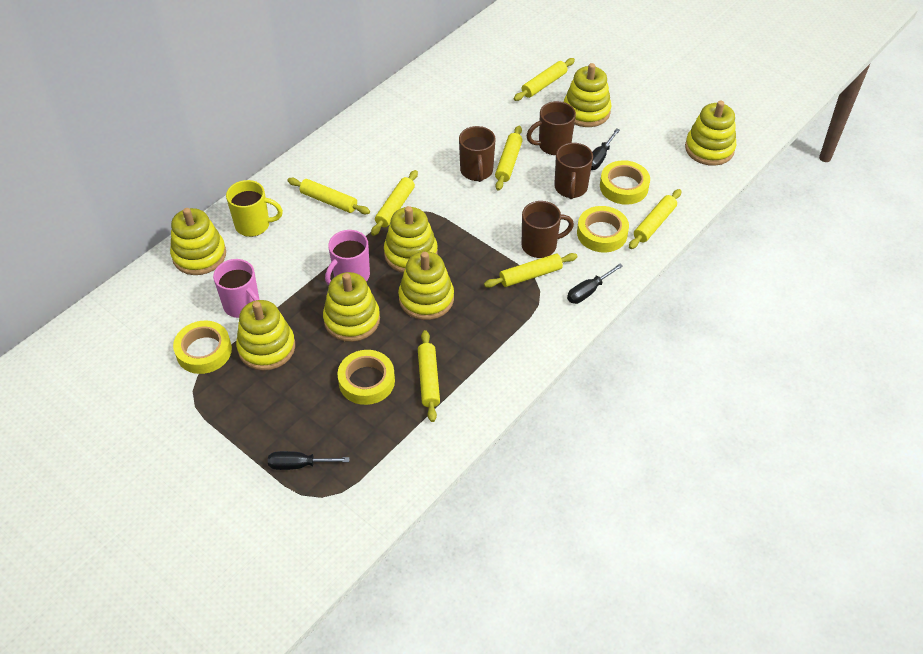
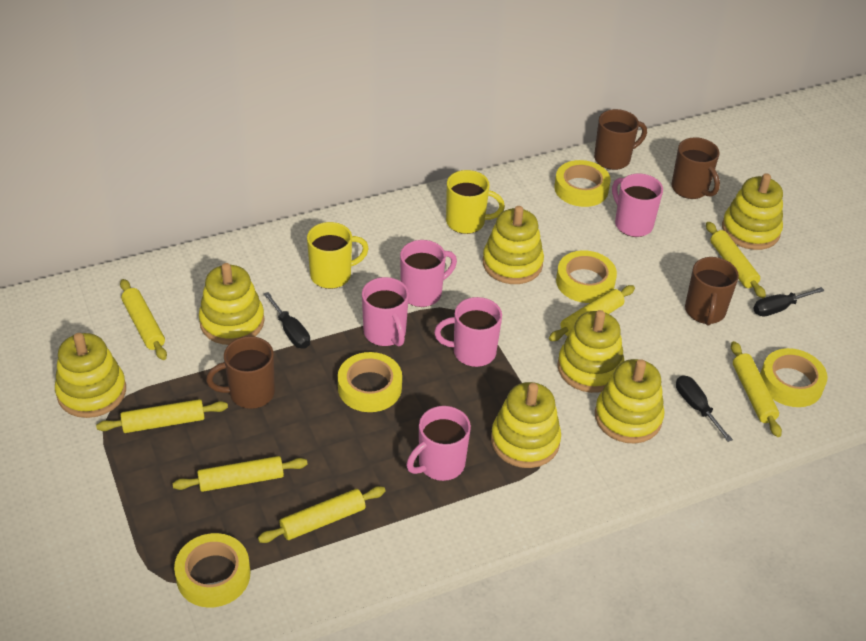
pink mug: 2 -> 5
yellow mug: 1 -> 2
yellow tape: 4 -> 5

